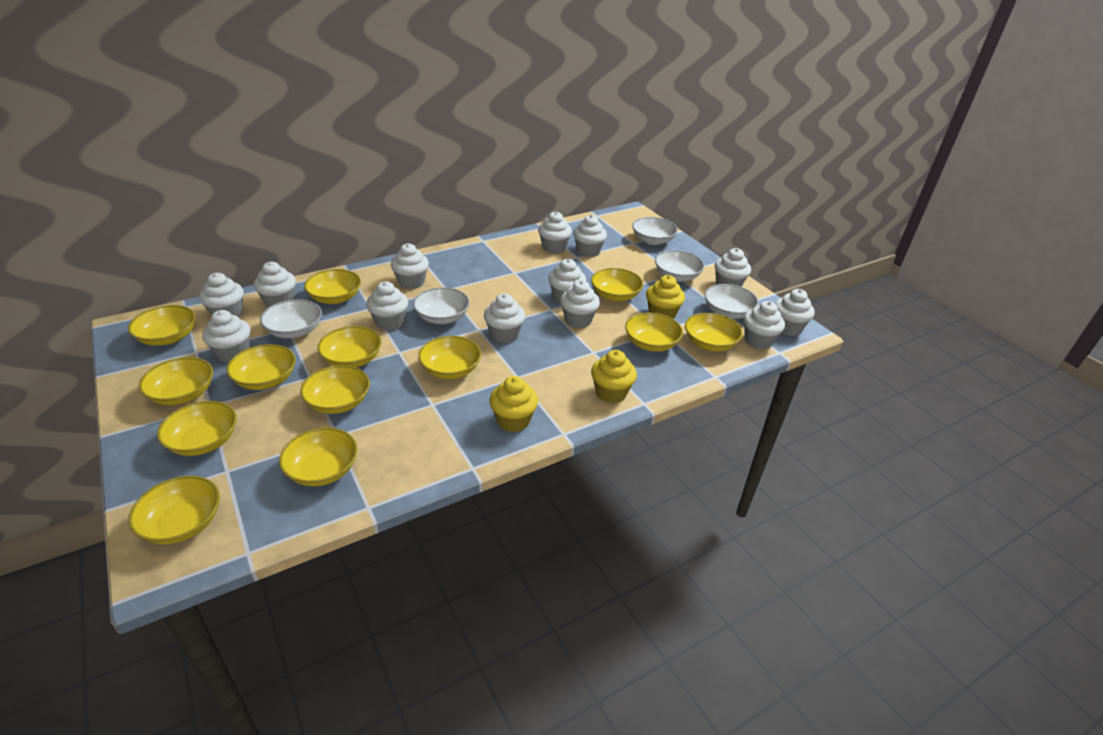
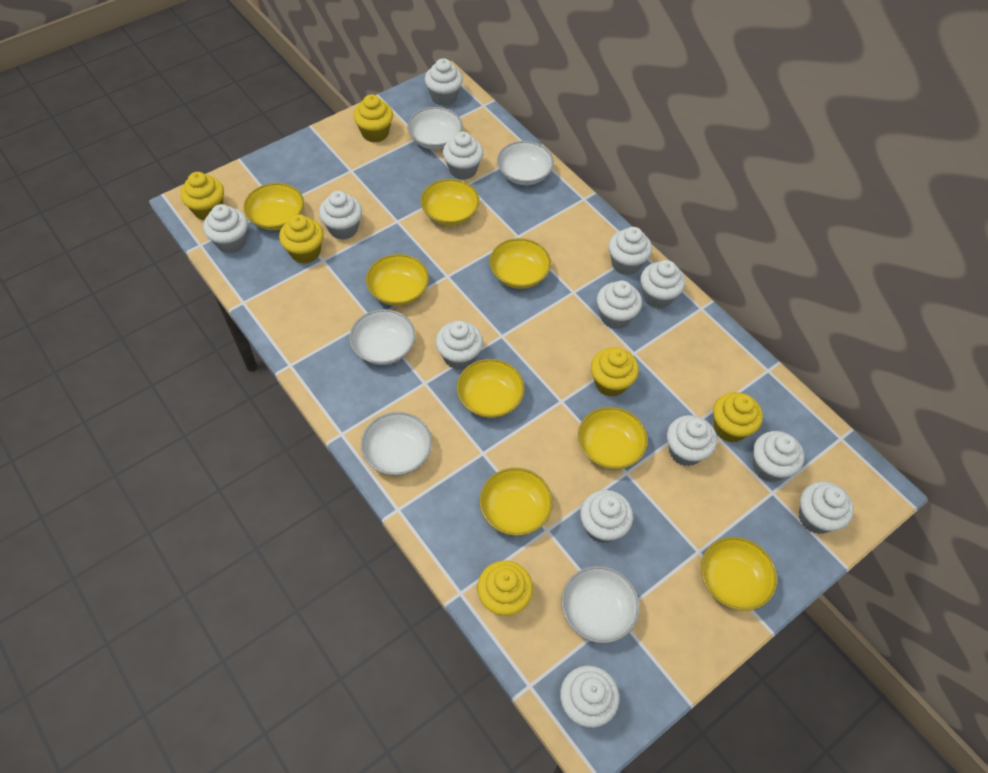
yellow bowl: 13 -> 8
yellow cupcake: 3 -> 6

